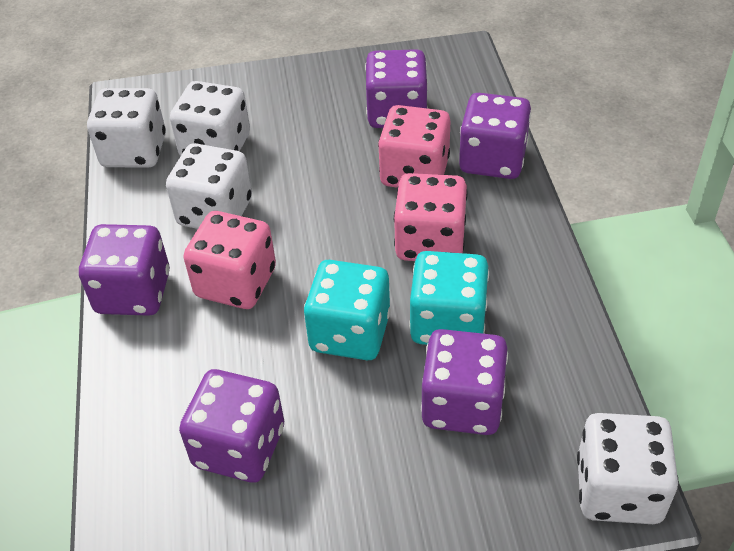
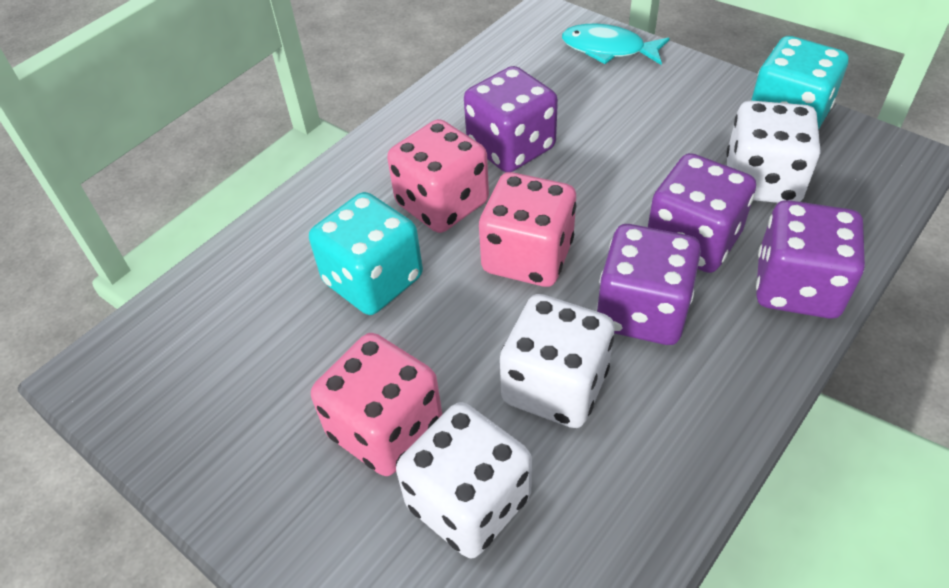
purple dice: 5 -> 4
turquoise fish: 0 -> 1
white dice: 4 -> 3

